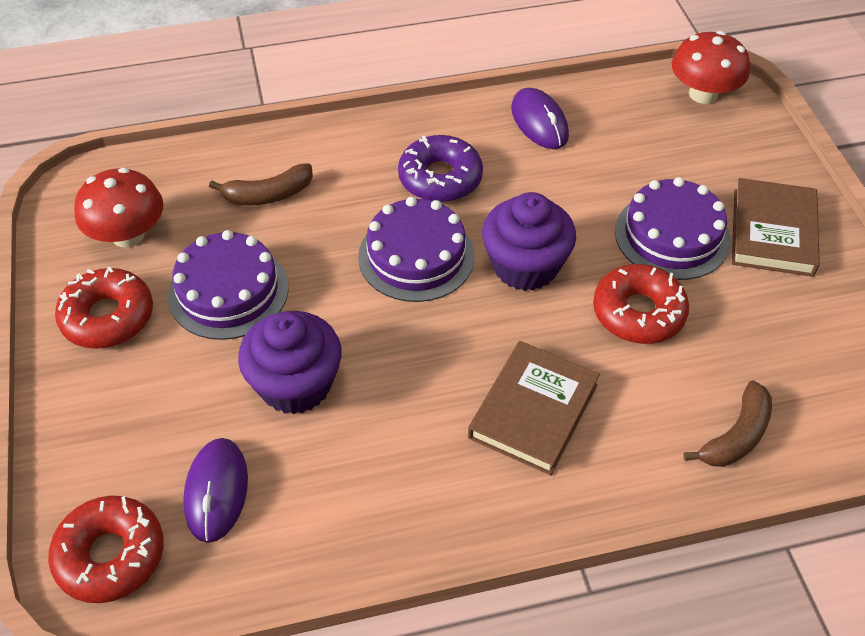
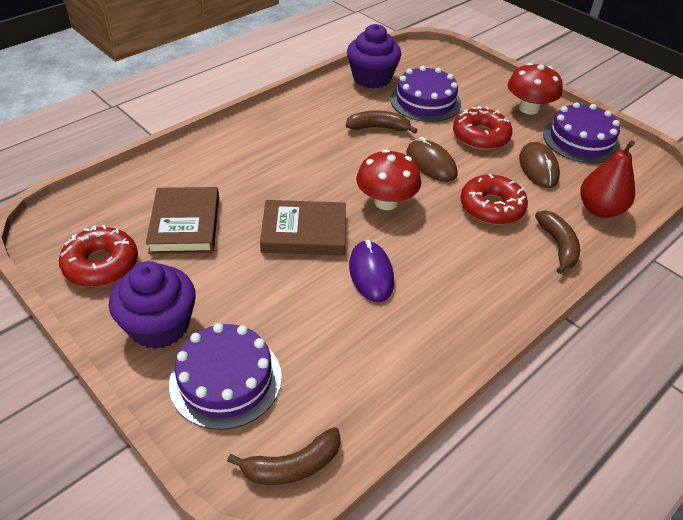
brown banana: 2 -> 3
brown mouse: 0 -> 2
purple donut: 1 -> 0
purple mouse: 2 -> 1
red pear: 0 -> 1

